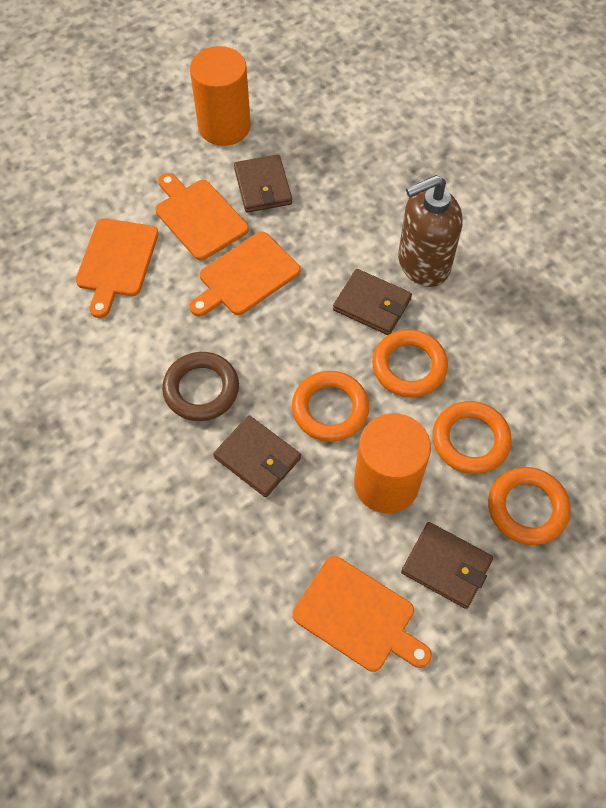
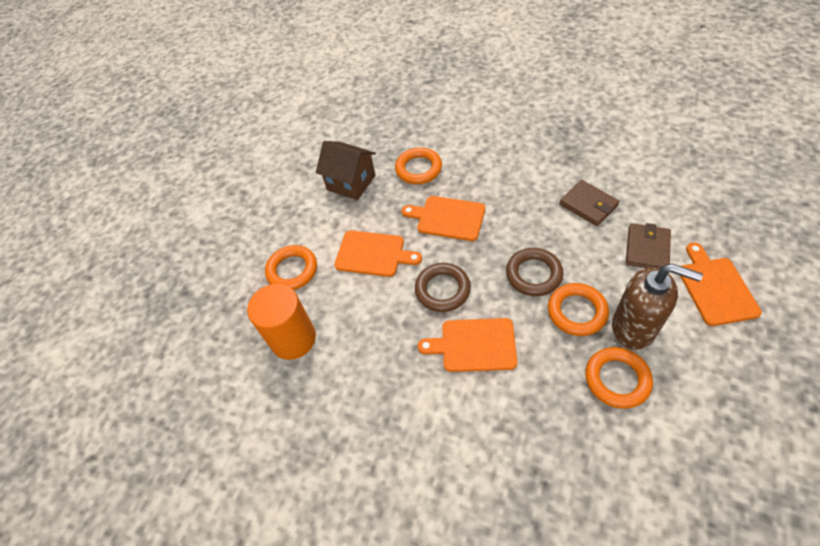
brown house: 0 -> 1
brown ring: 1 -> 2
brown wallet: 4 -> 2
orange cylinder: 2 -> 1

